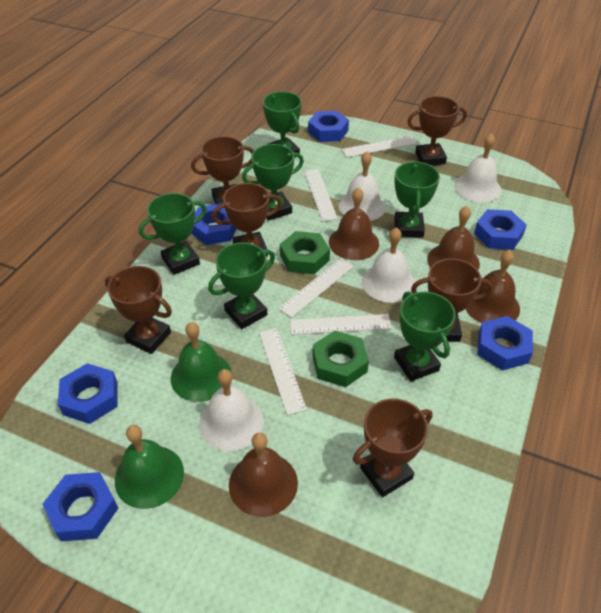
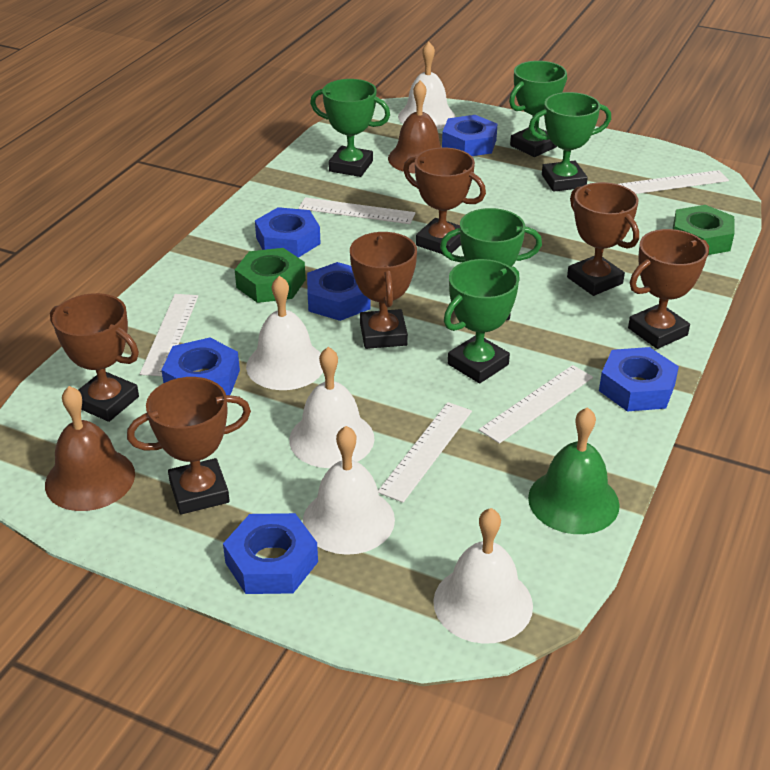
brown bell: 4 -> 2
green bell: 2 -> 1
green trophy: 6 -> 5
white bell: 4 -> 5

